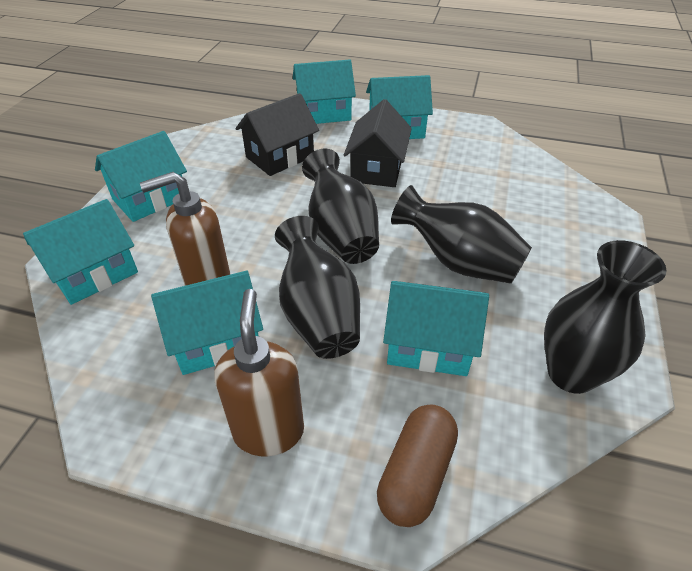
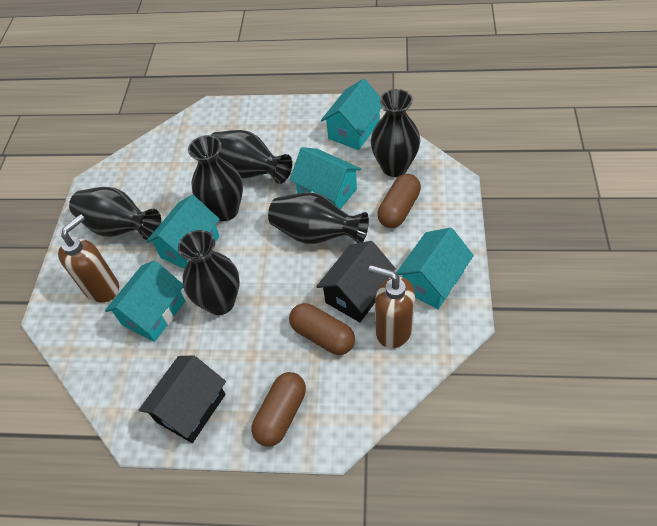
black vase: 4 -> 6
brown capsule: 1 -> 3
turquoise house: 6 -> 5

